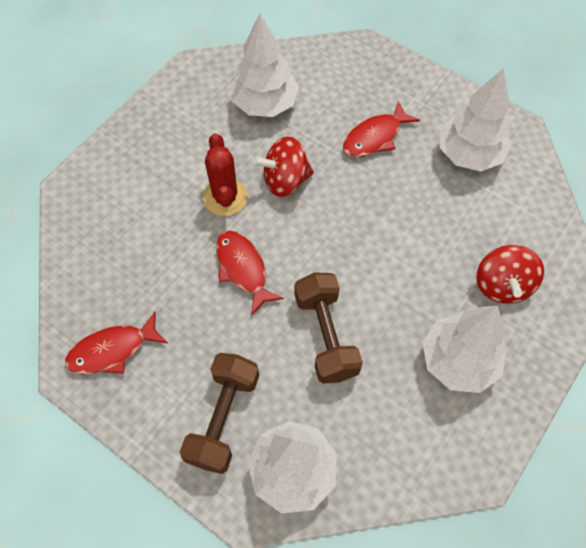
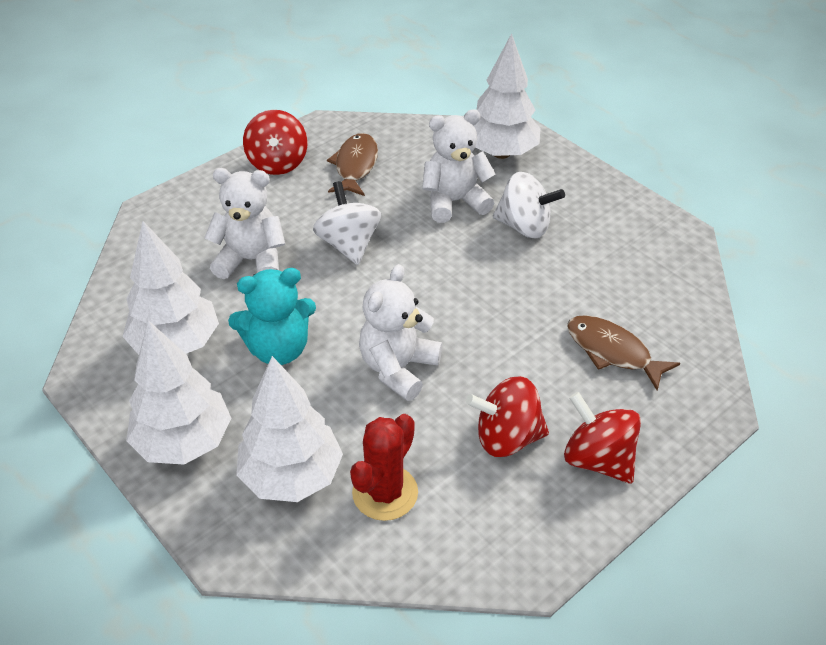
brown dumbbell: 2 -> 0
brown fish: 0 -> 2
red fish: 3 -> 0
red spinning top: 2 -> 3
turquoise teddy bear: 0 -> 1
white spinning top: 0 -> 2
white teddy bear: 0 -> 3

